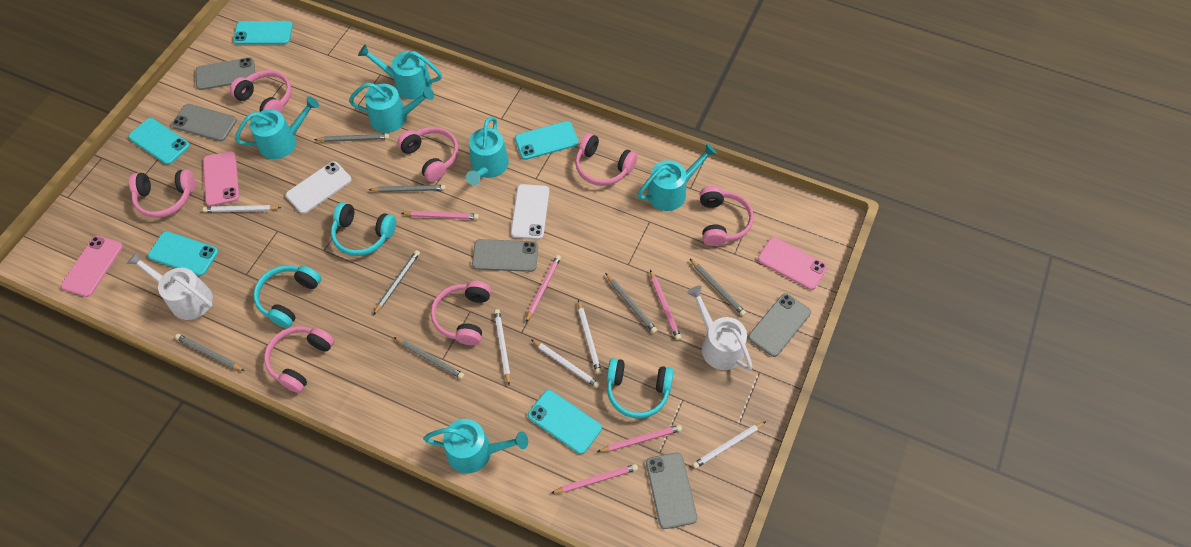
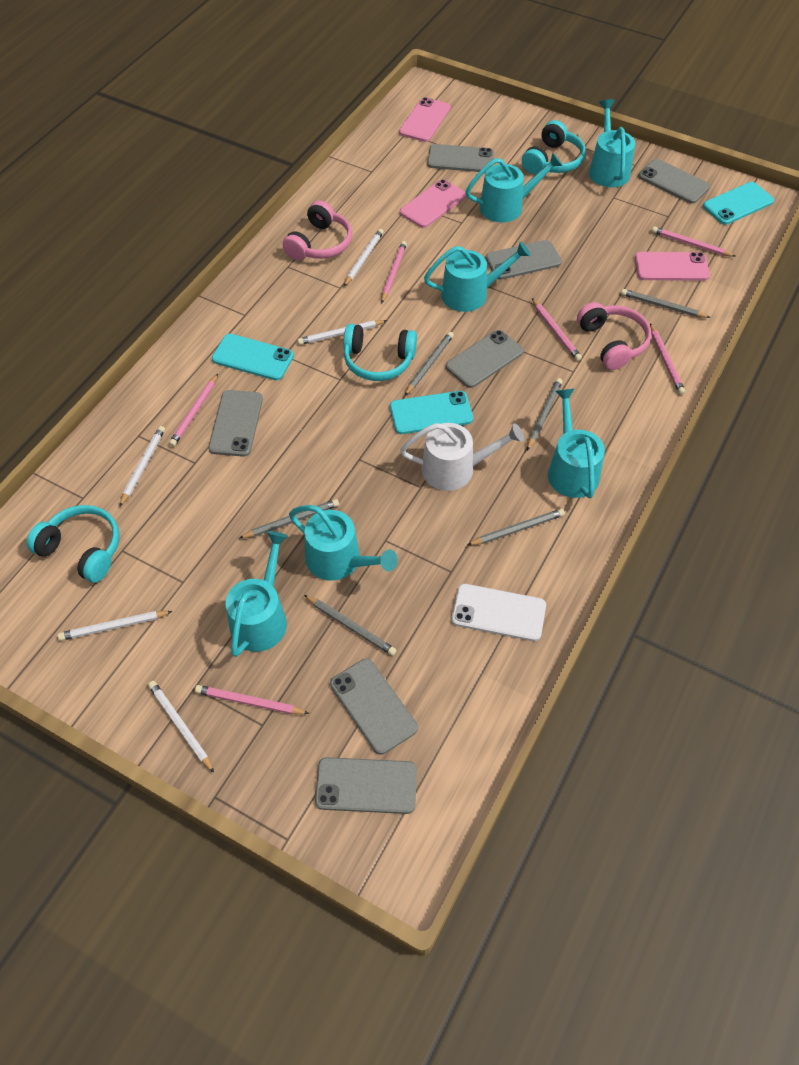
grey pencil: 7 -> 6
grey phone: 5 -> 7
pink headphones: 7 -> 2
pink pencil: 5 -> 6
turquoise phone: 5 -> 3
white phone: 2 -> 1
white watering can: 2 -> 1

